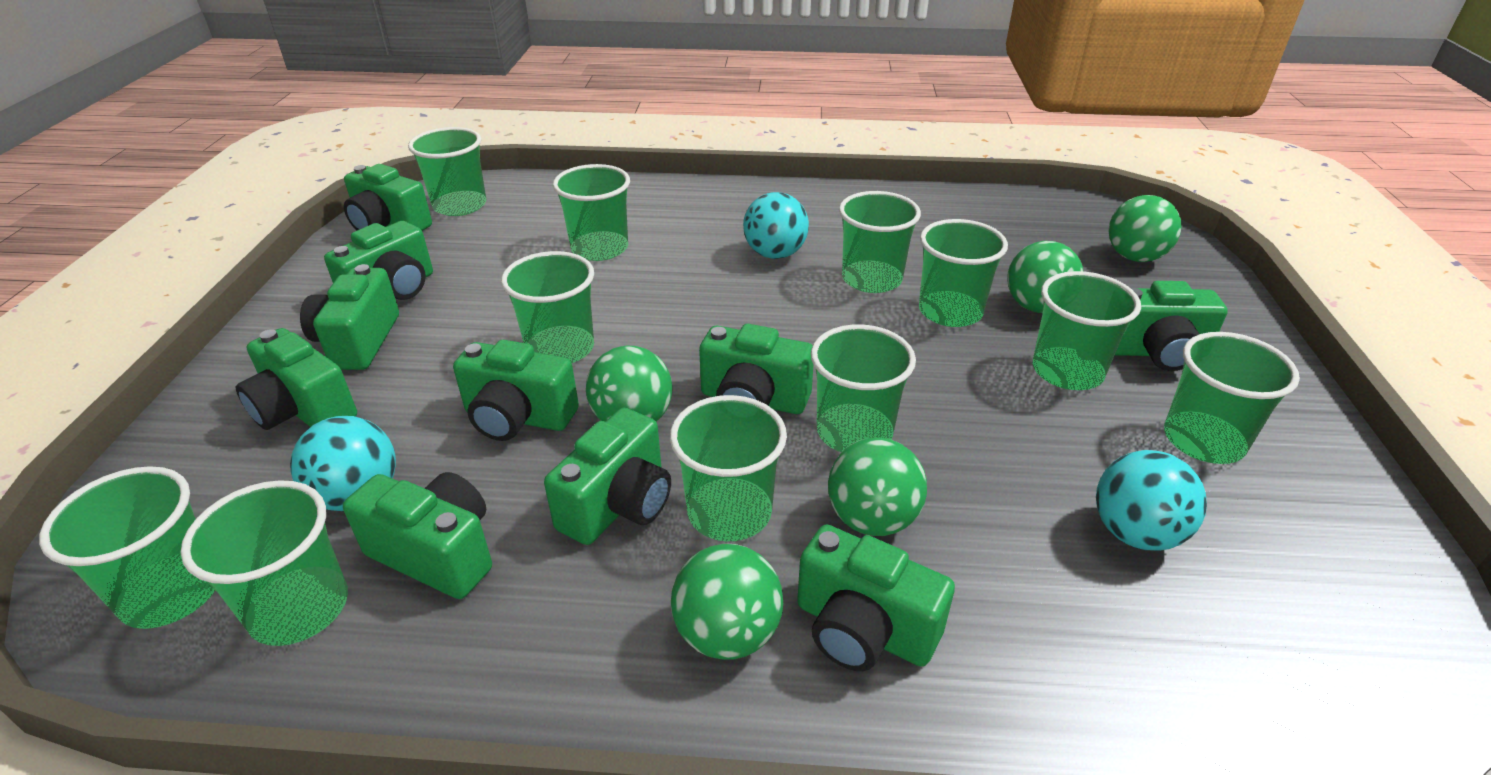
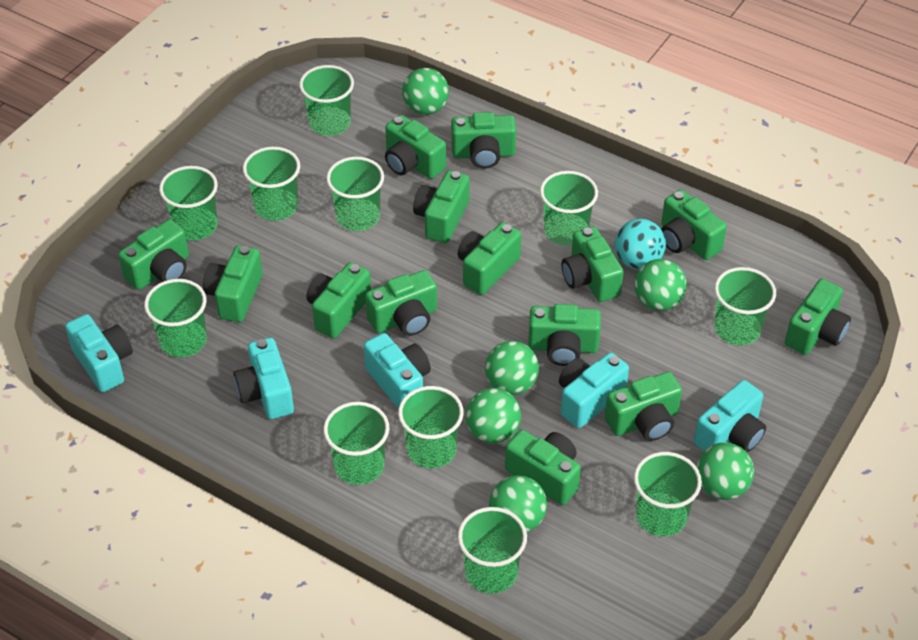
green ball: 5 -> 6
green camera: 10 -> 14
turquoise ball: 3 -> 1
turquoise camera: 0 -> 5

